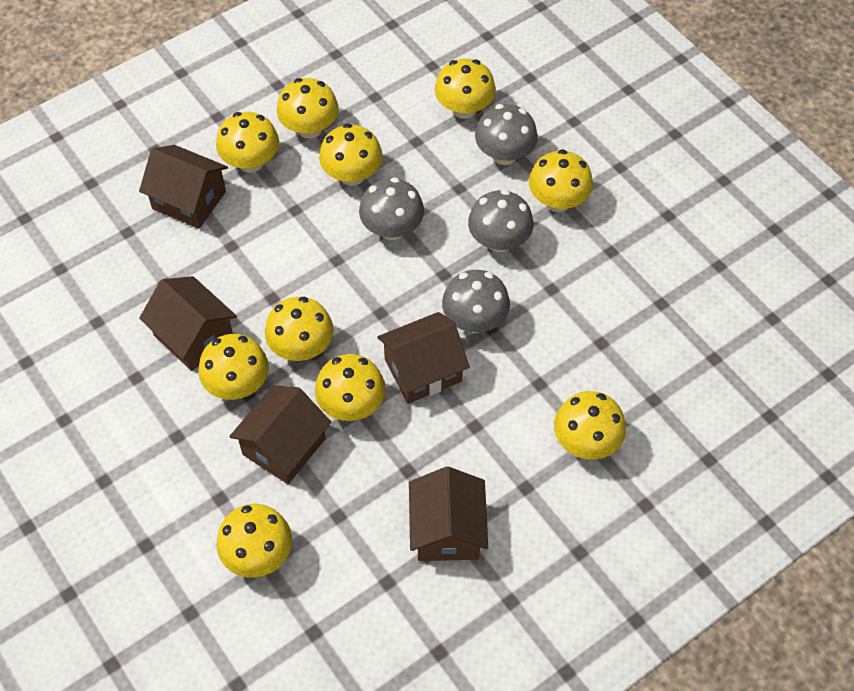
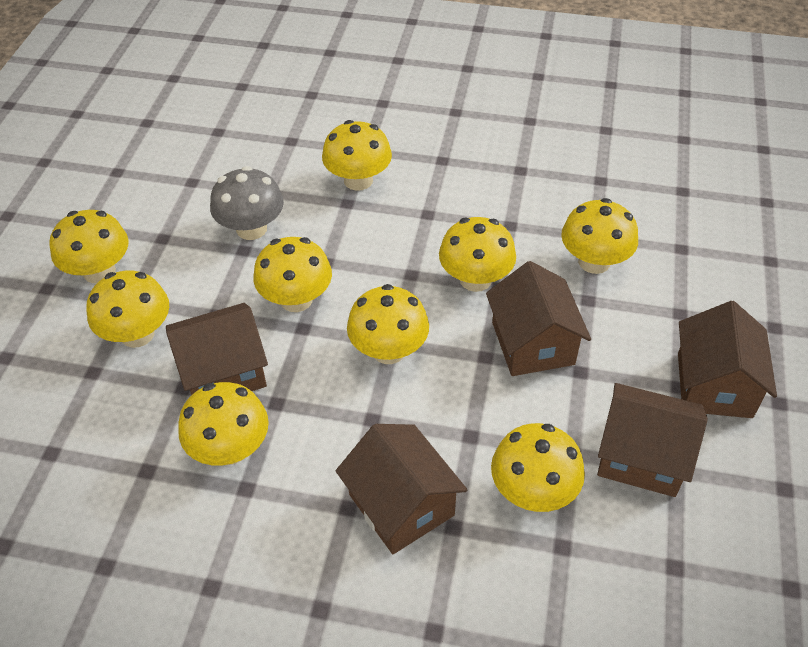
grey mushroom: 4 -> 1
yellow mushroom: 10 -> 9

